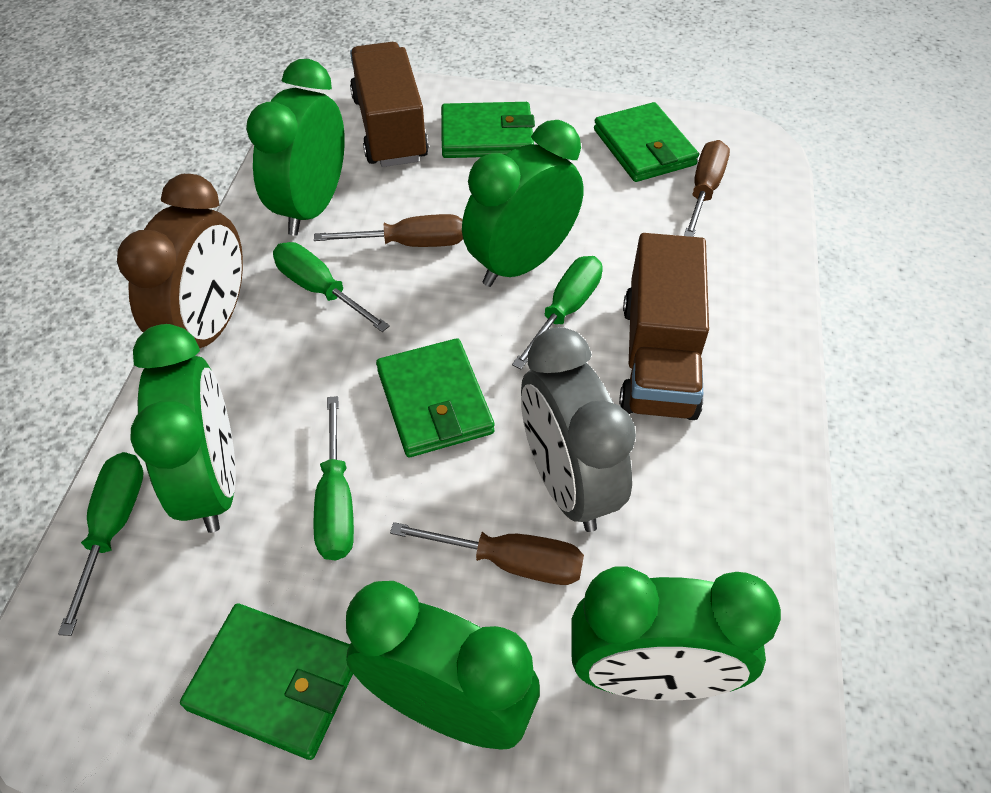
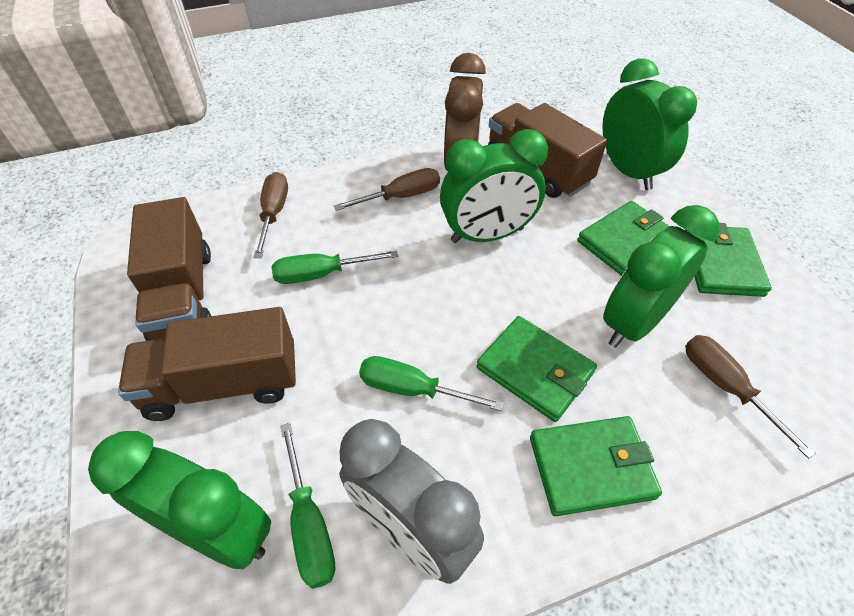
brown truck: 2 -> 3
green clock: 5 -> 4
green screwdriver: 4 -> 3

